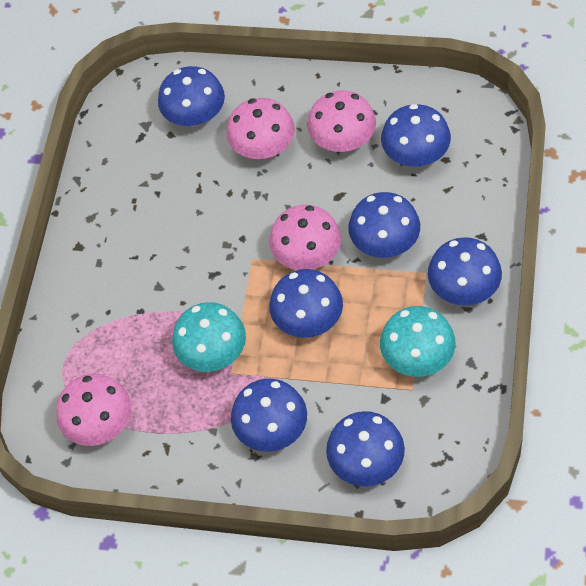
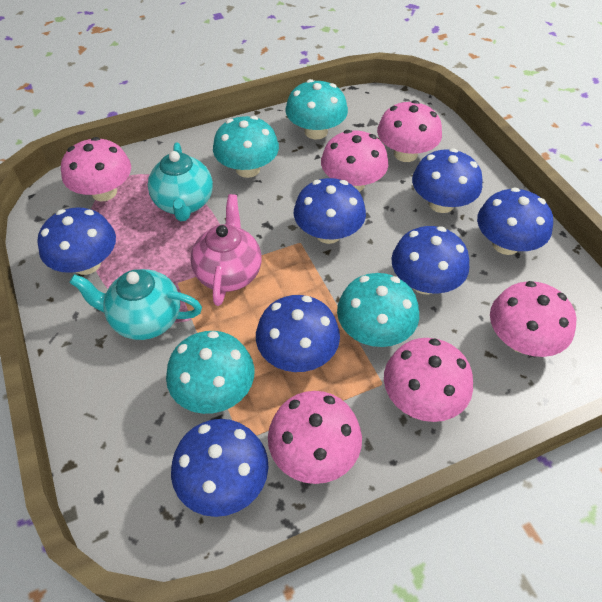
pink mushroom: 4 -> 6
pink teapot: 0 -> 1
turquoise mushroom: 2 -> 4
turquoise teapot: 0 -> 2

